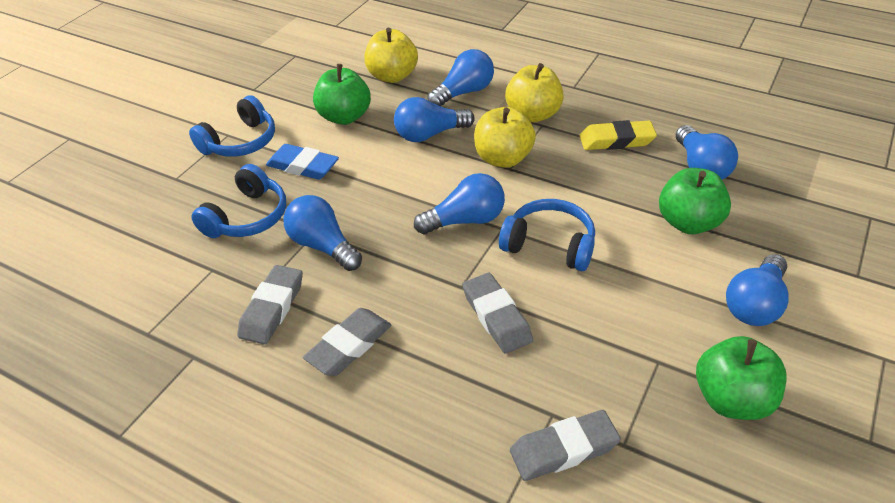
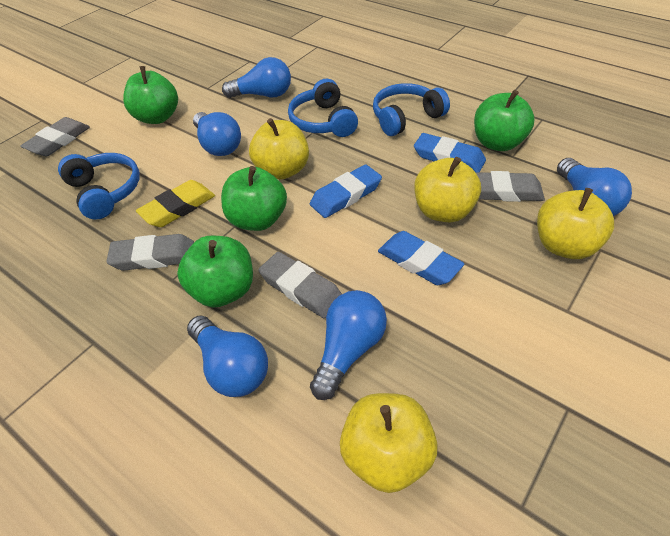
blue eraser: 1 -> 3
blue light bulb: 6 -> 5
green apple: 3 -> 4
yellow apple: 3 -> 4

